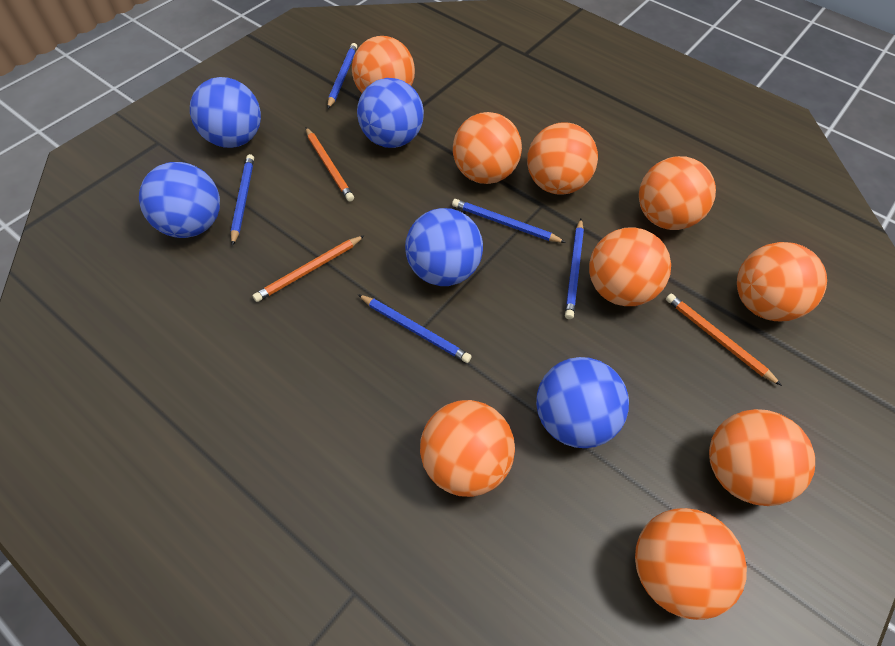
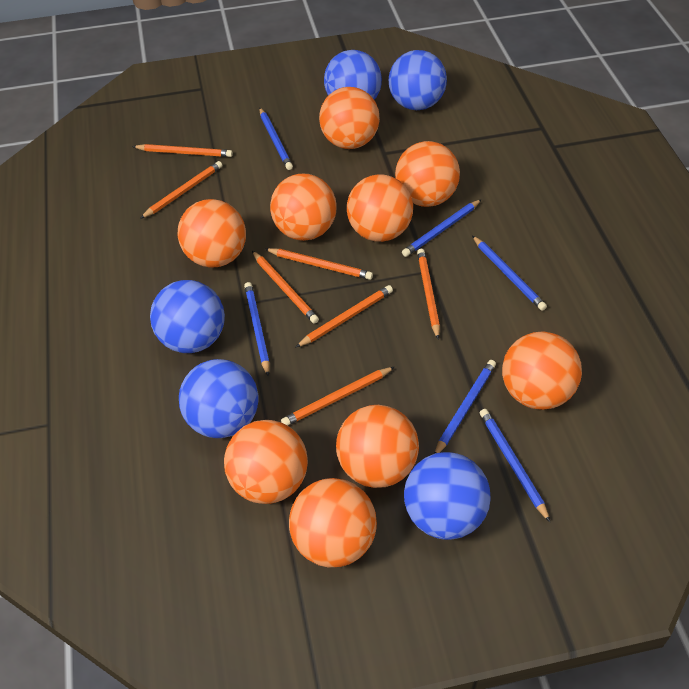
blue pencil: 5 -> 6
orange pencil: 3 -> 7

